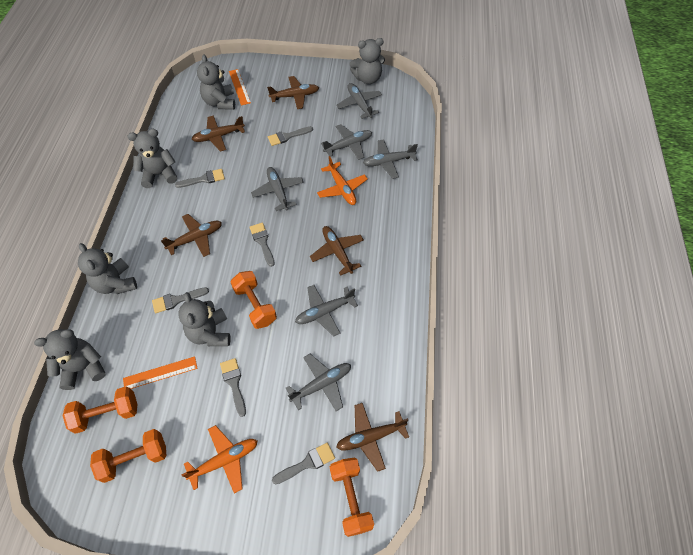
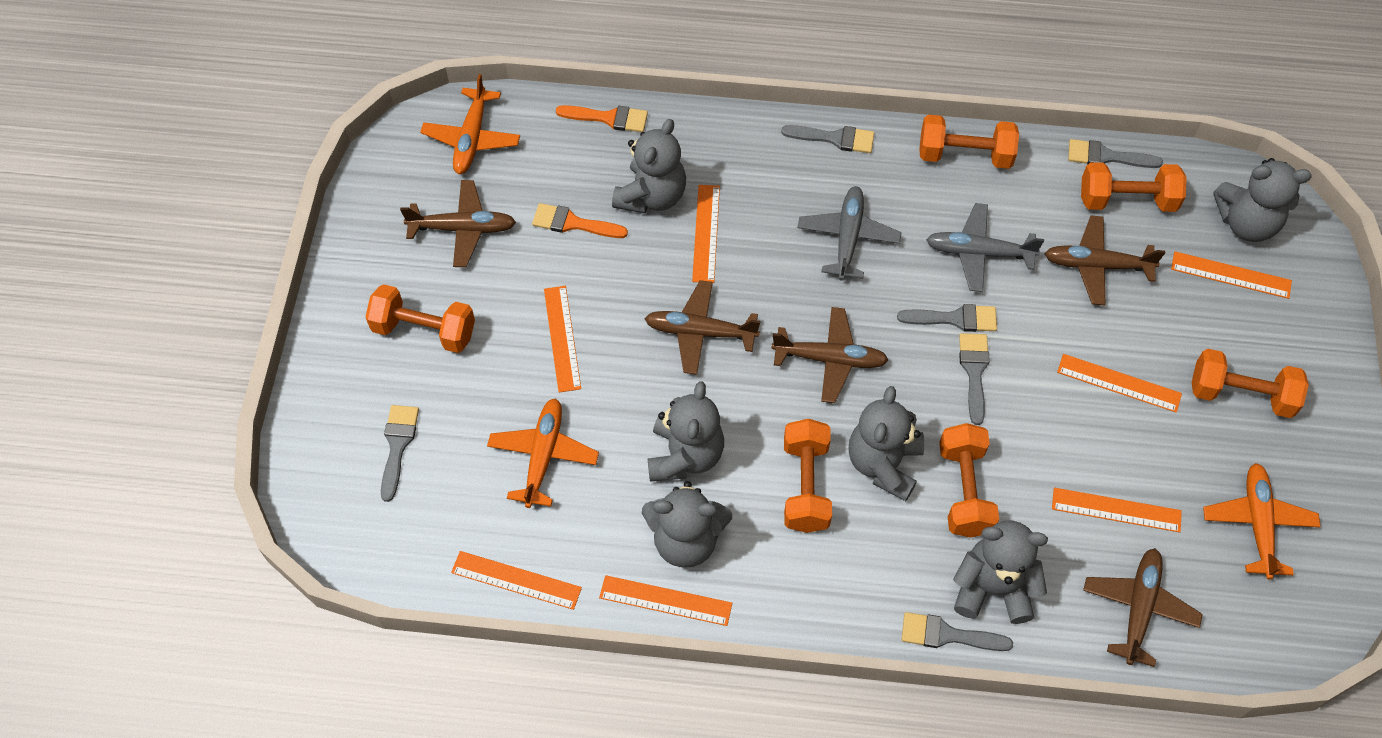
grey plane: 6 -> 2
orange brush: 0 -> 2
orange dumbbell: 4 -> 6
orange plane: 2 -> 3
orange ruler: 2 -> 7

